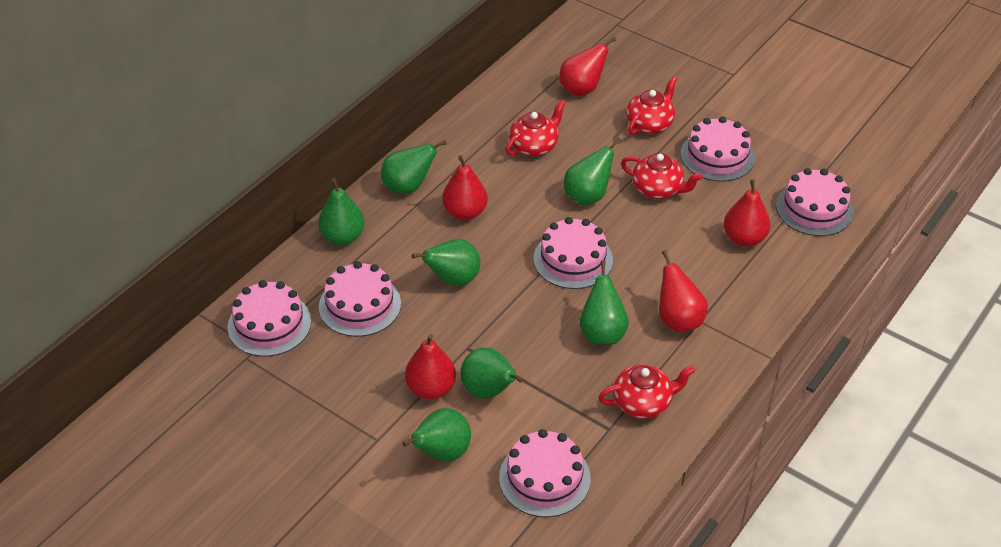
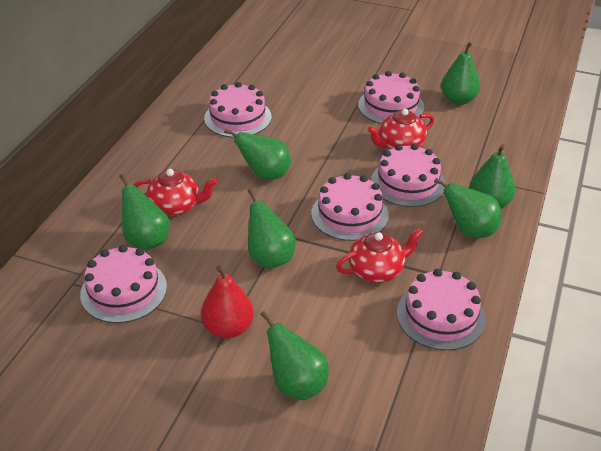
red pear: 5 -> 1
red teapot: 4 -> 3

